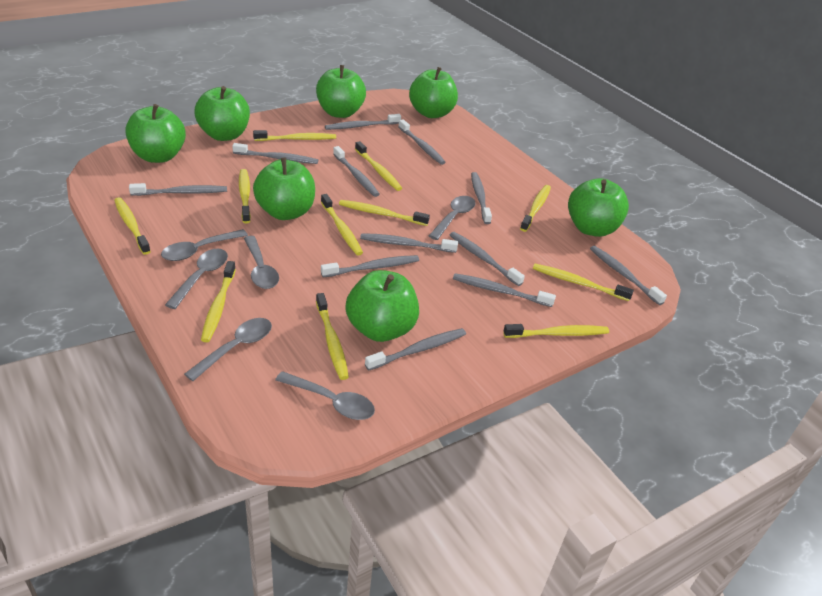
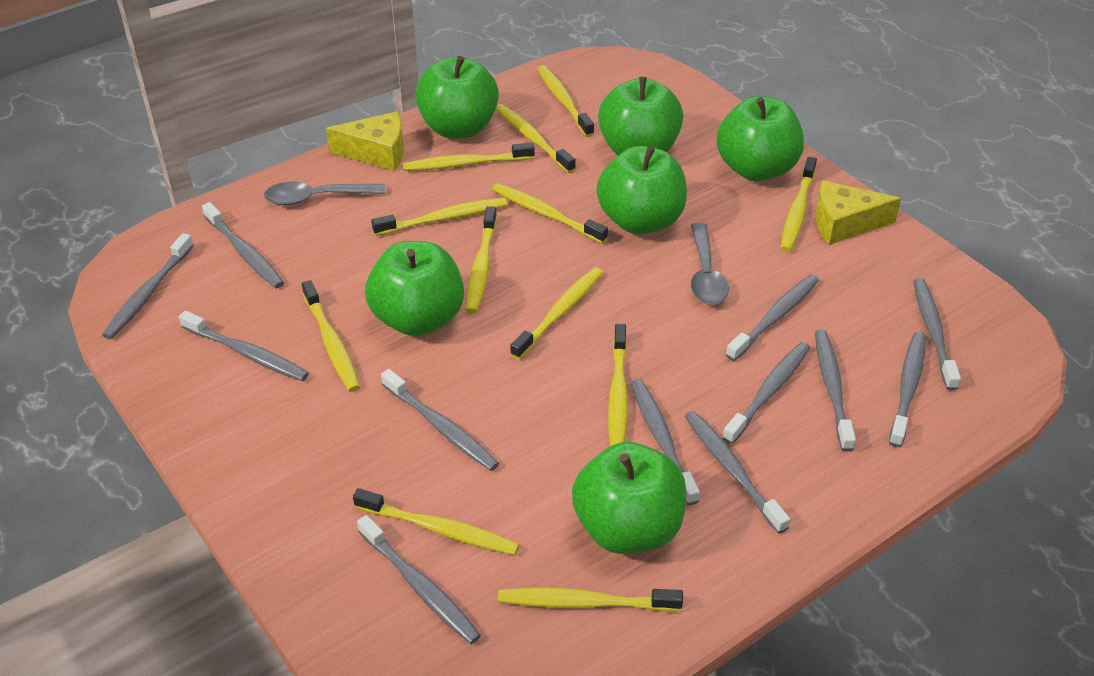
green apple: 7 -> 6
grey spoon: 6 -> 2
yellow cheese: 0 -> 2
yellow toothbrush: 11 -> 12

